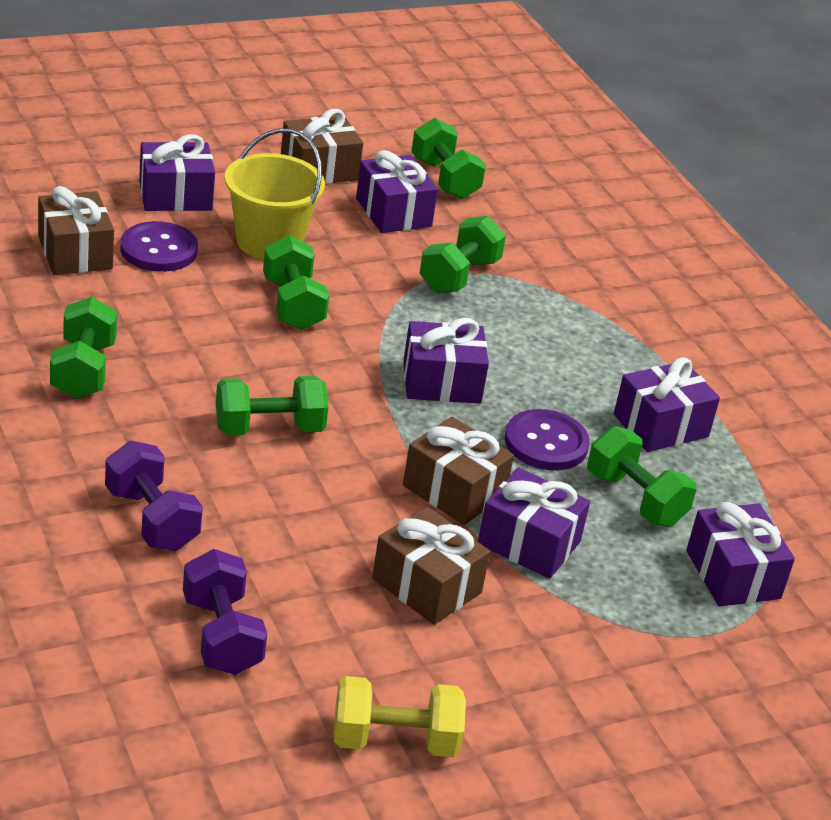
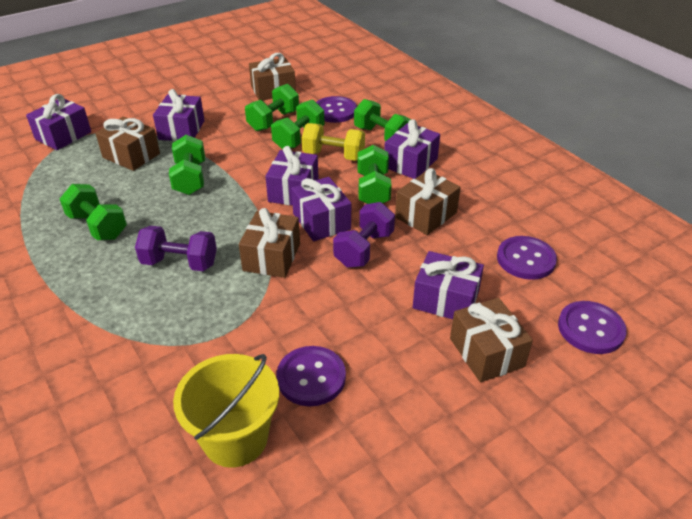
brown gift: 4 -> 5
purple button: 2 -> 4

